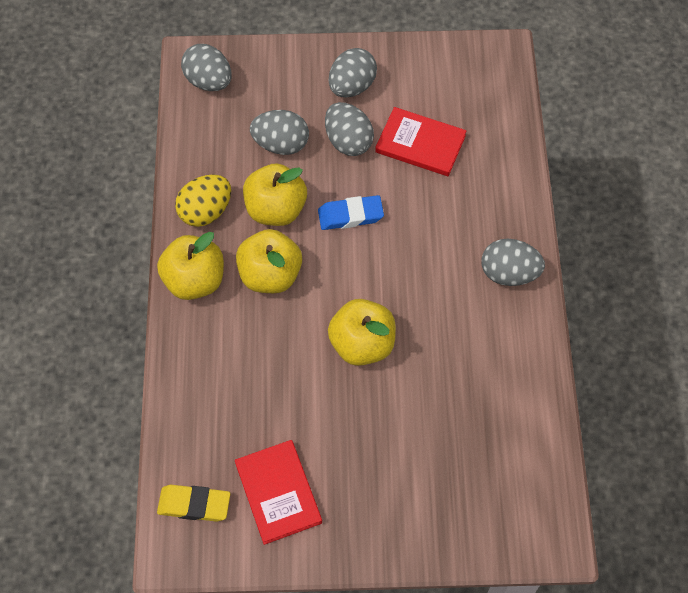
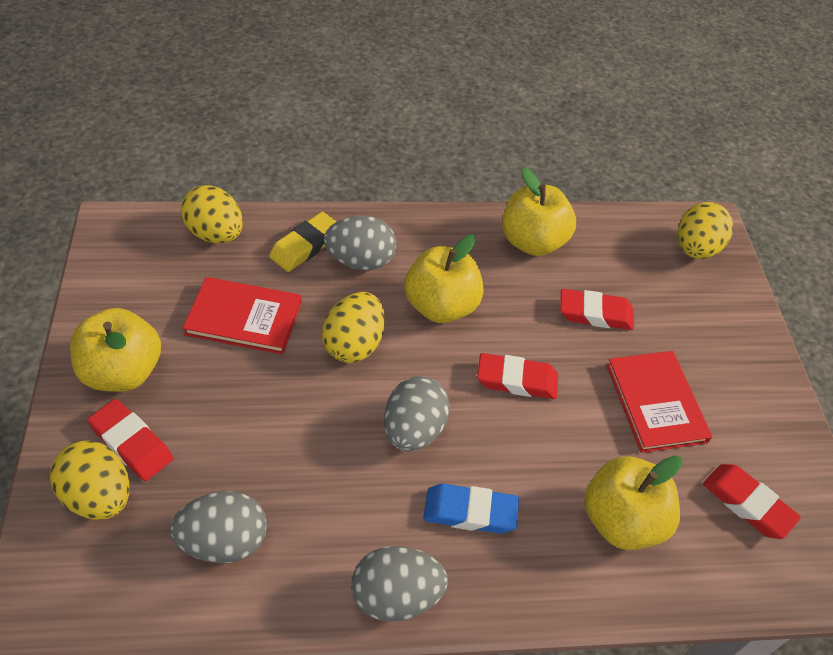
grey egg: 5 -> 4
red eraser: 0 -> 4
yellow egg: 1 -> 4

